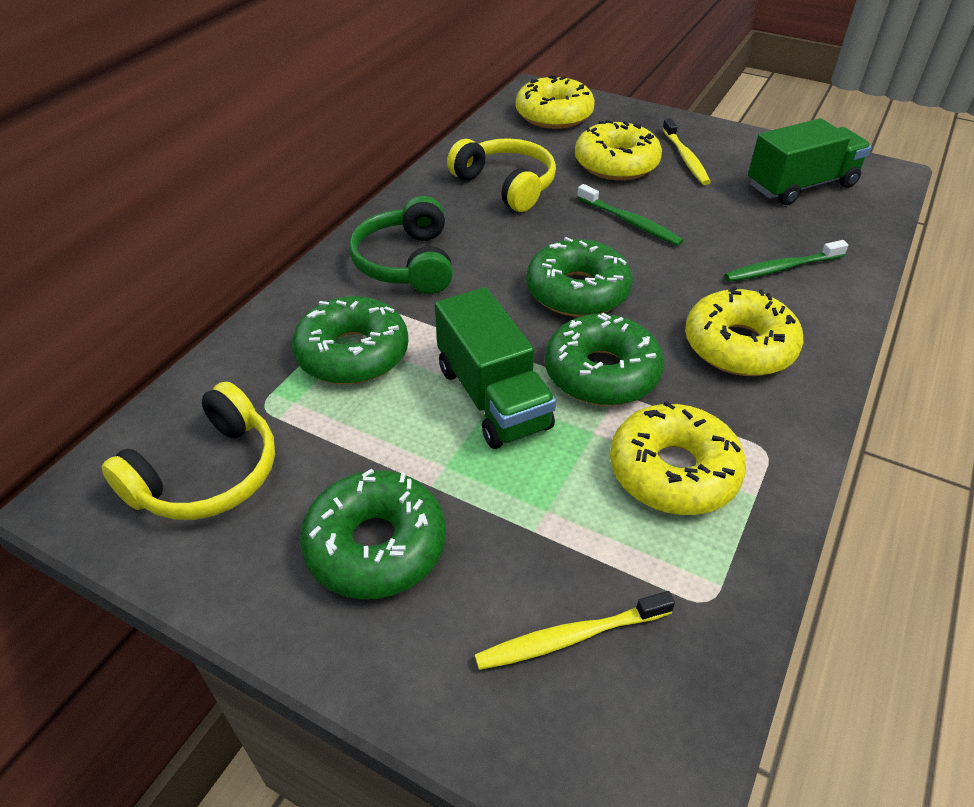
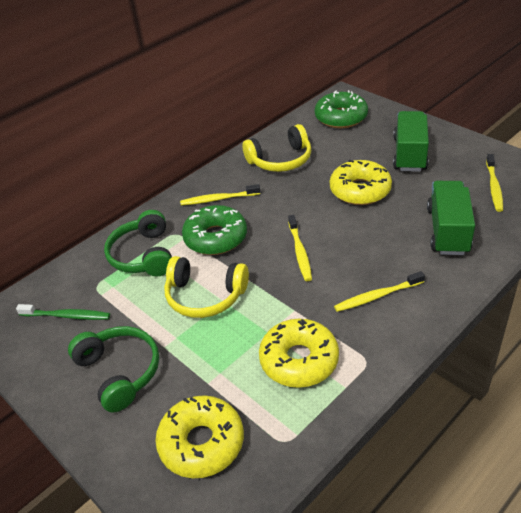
green donut: 4 -> 2
green headphones: 1 -> 2
green toothbrush: 2 -> 1
yellow donut: 4 -> 3
yellow toothbrush: 2 -> 4

